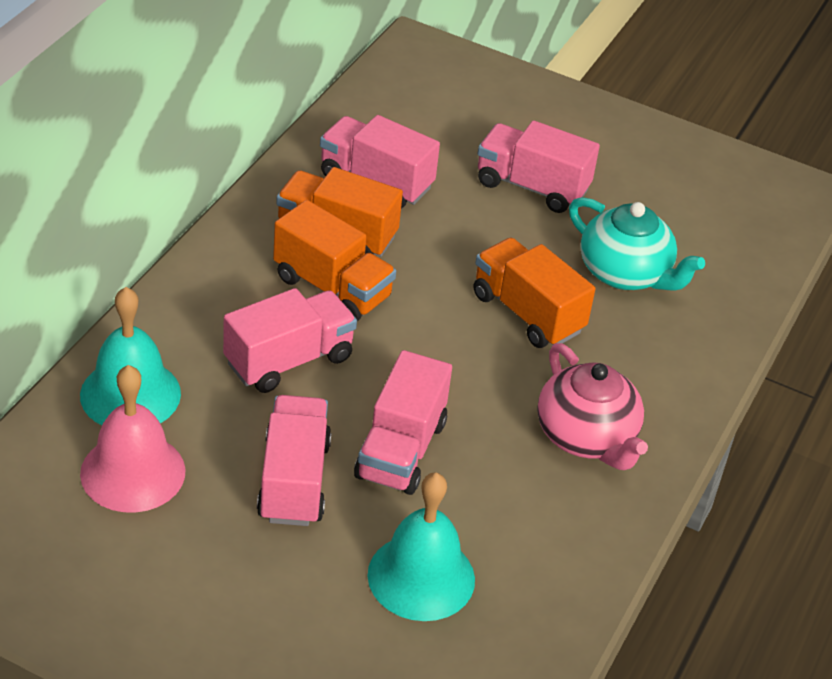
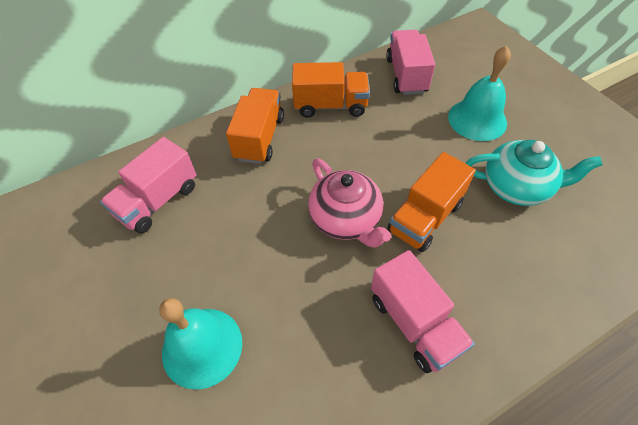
pink bell: 1 -> 0
pink truck: 5 -> 3

